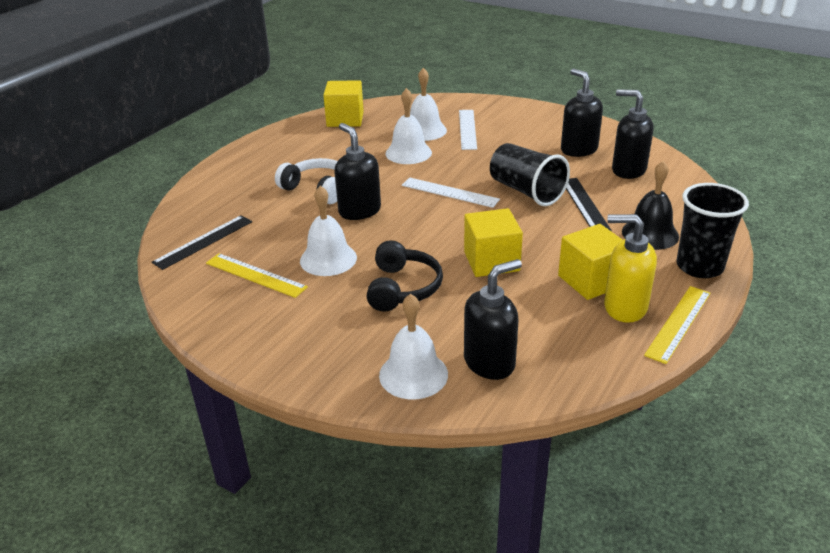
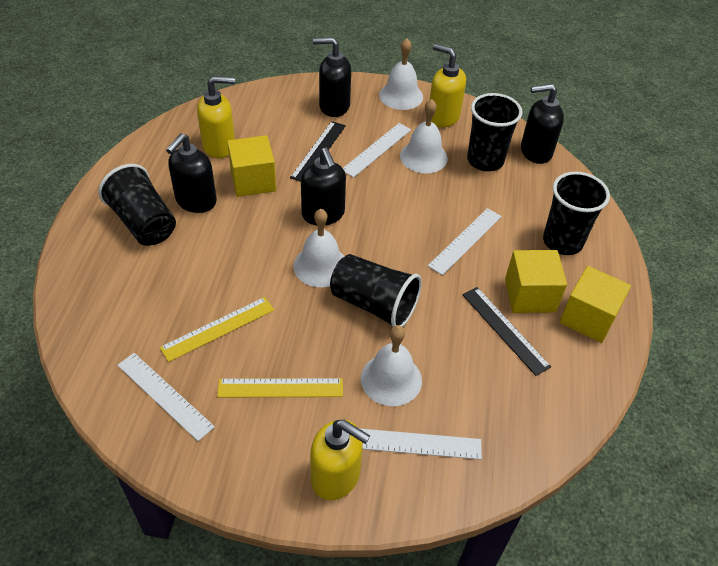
black bell: 1 -> 0
black cup: 2 -> 4
black headphones: 1 -> 0
white headphones: 1 -> 0
white ruler: 2 -> 4
yellow soap dispenser: 1 -> 3

